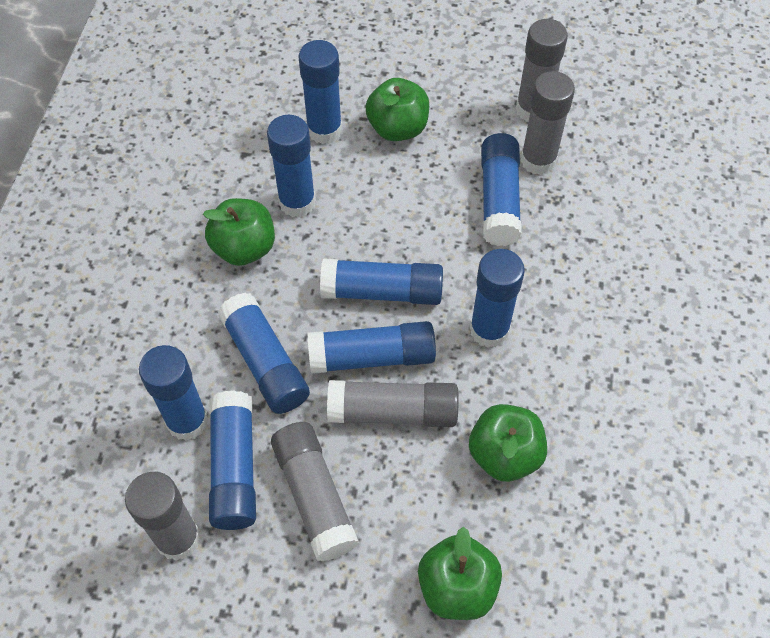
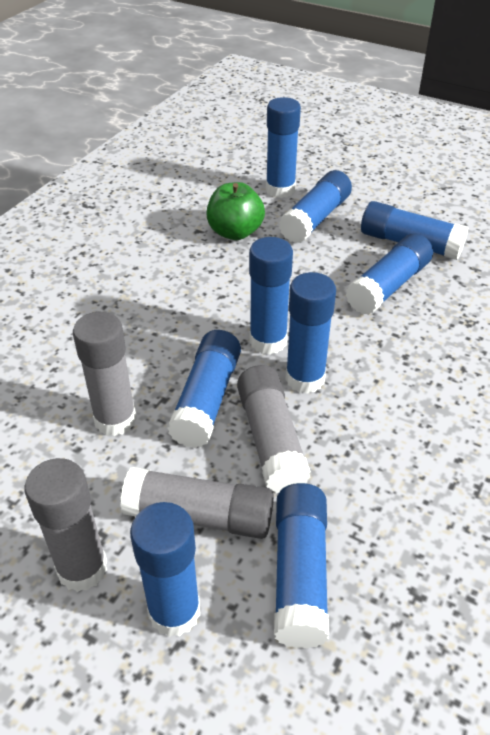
green apple: 4 -> 1
grey glue stick: 5 -> 4

